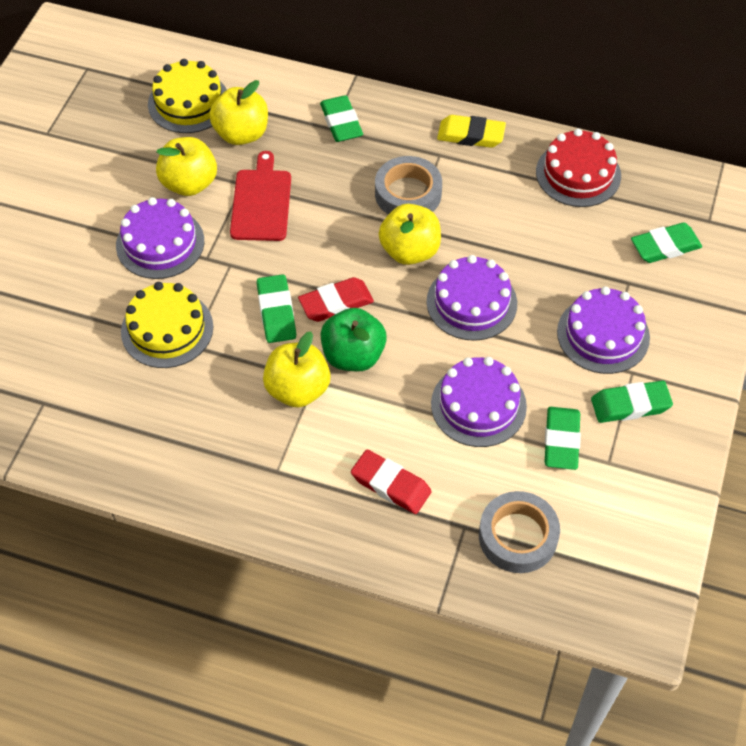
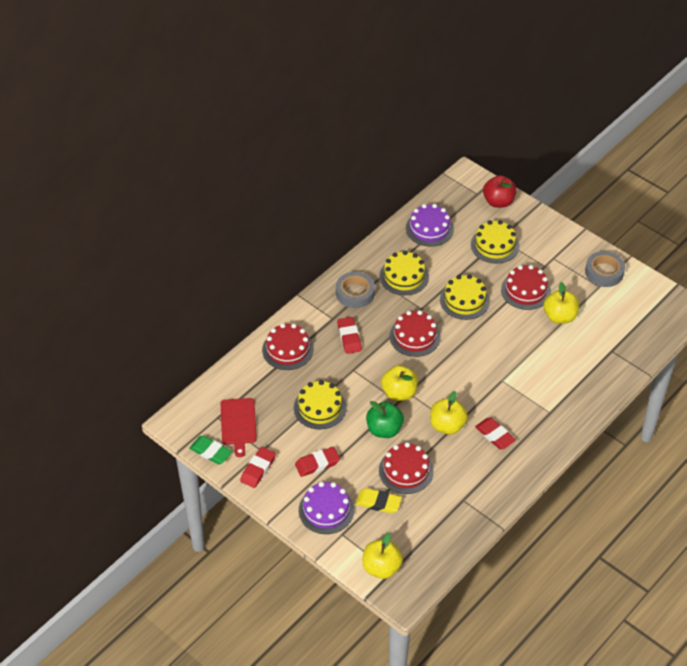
green eraser: 5 -> 1
purple cake: 4 -> 2
red apple: 0 -> 1
red cake: 1 -> 4
red eraser: 2 -> 4
yellow cake: 2 -> 4

